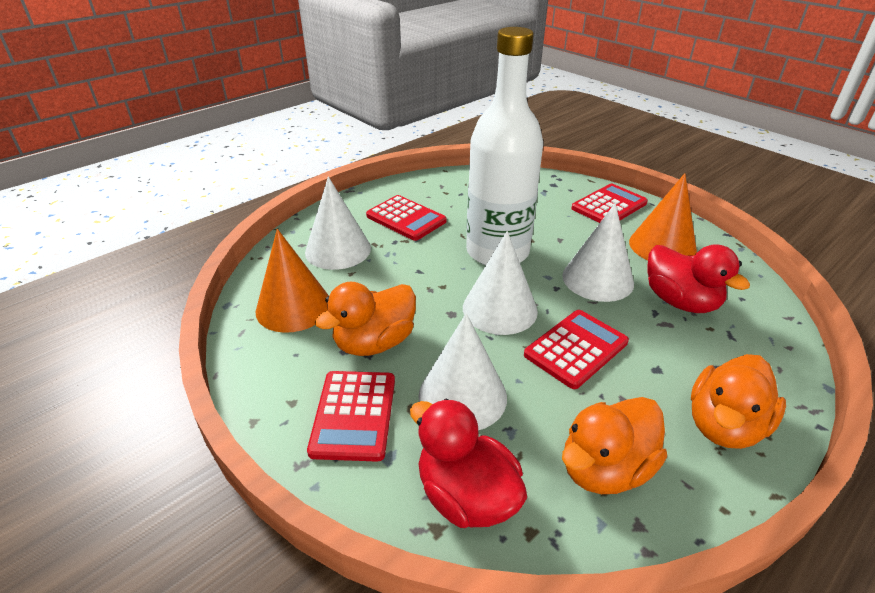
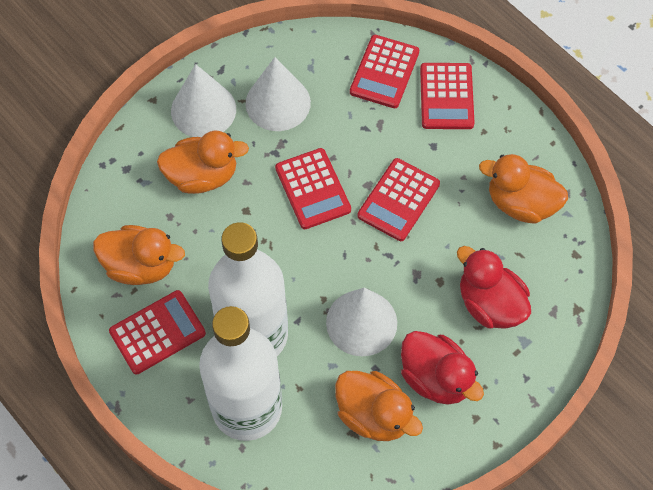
orange cone: 2 -> 0
orange duck: 3 -> 4
red calculator: 4 -> 5
white bottle: 1 -> 2
white cone: 4 -> 3

